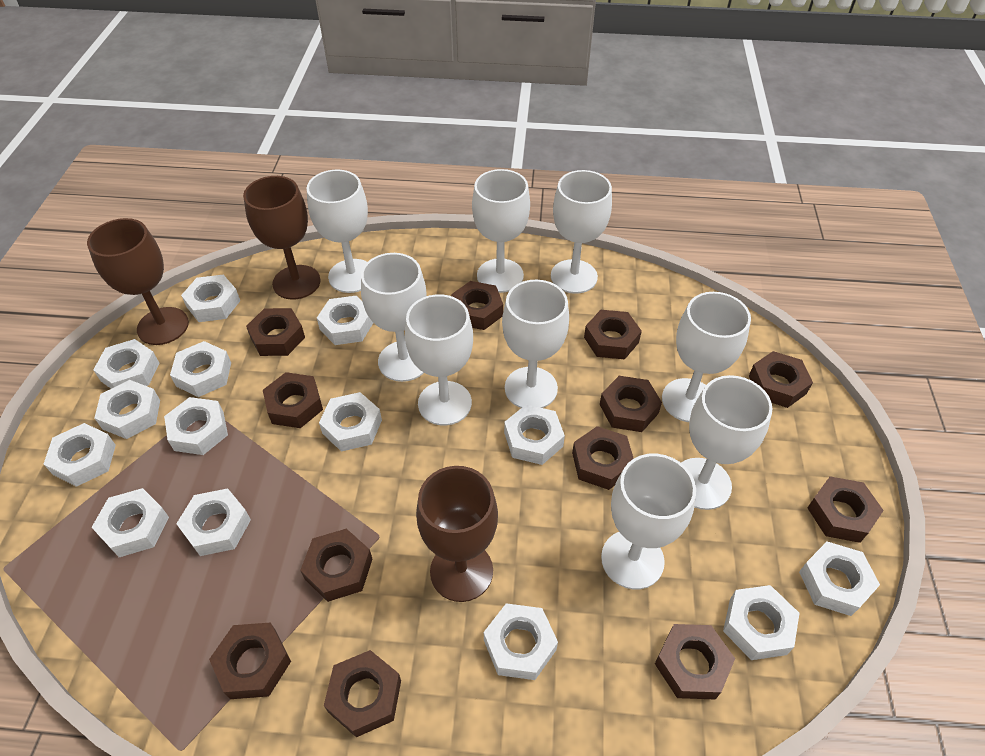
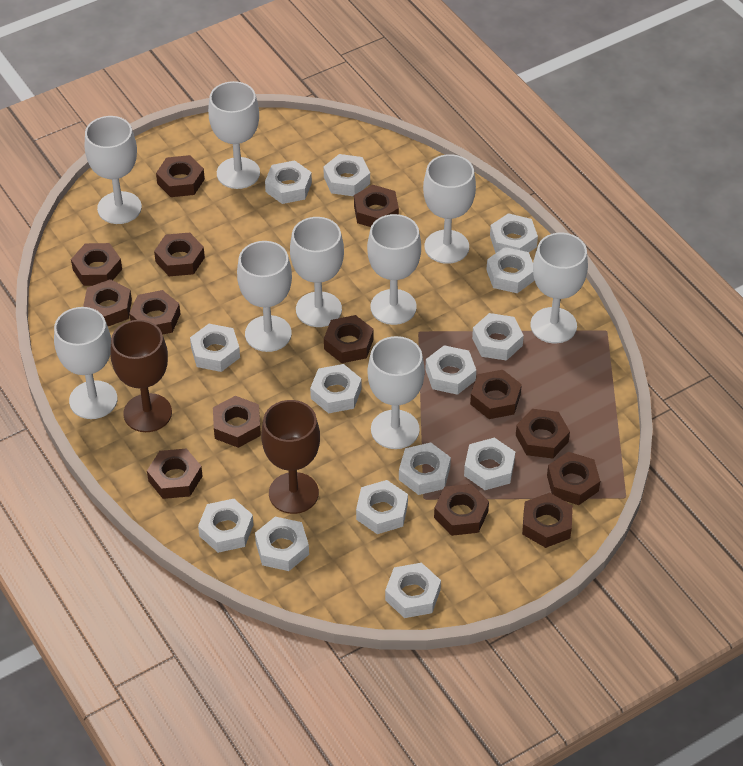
brown goblet: 3 -> 2
brown nut: 12 -> 14

